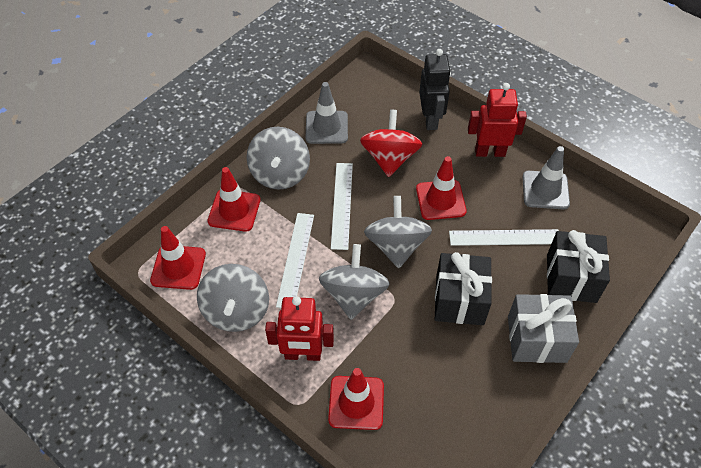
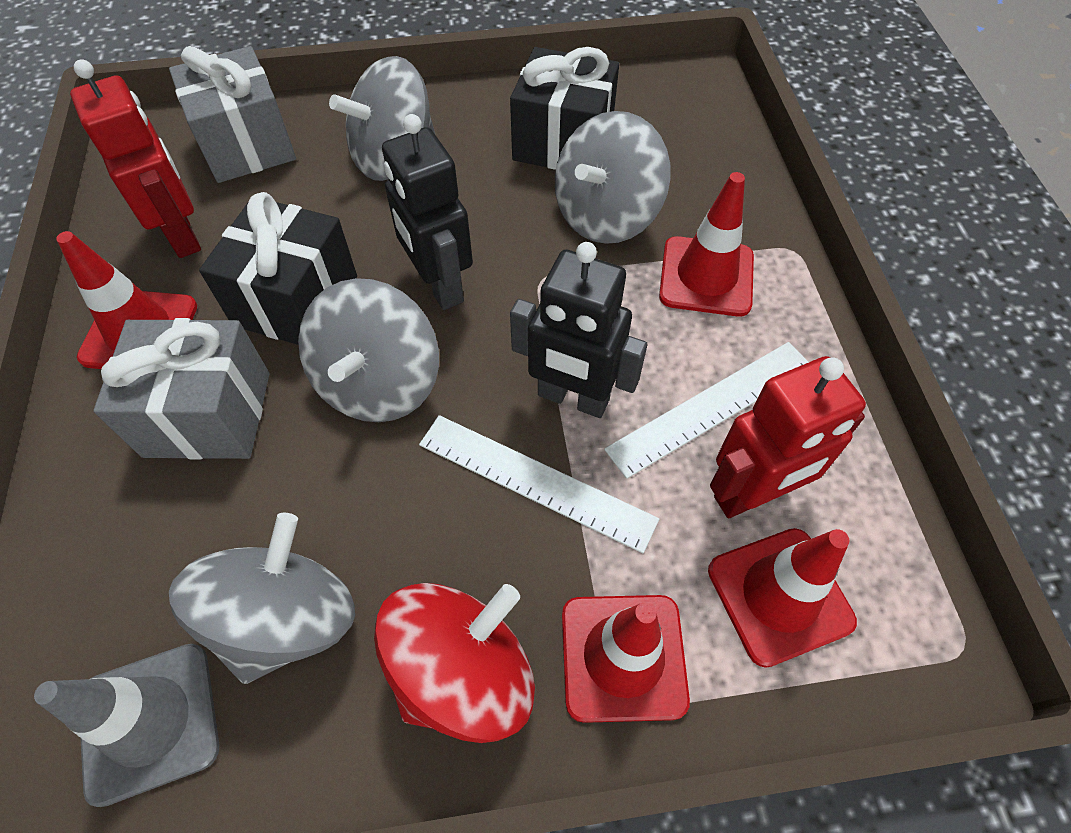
black robot: 1 -> 2
grey gift: 1 -> 2
grey traffic cone: 2 -> 1
white ruler: 3 -> 2

